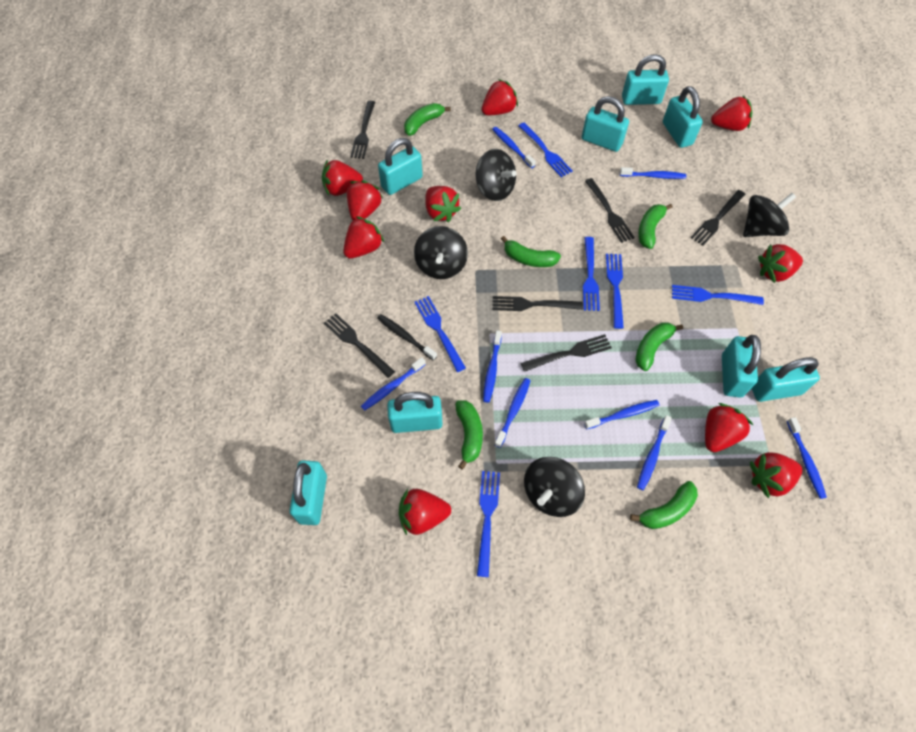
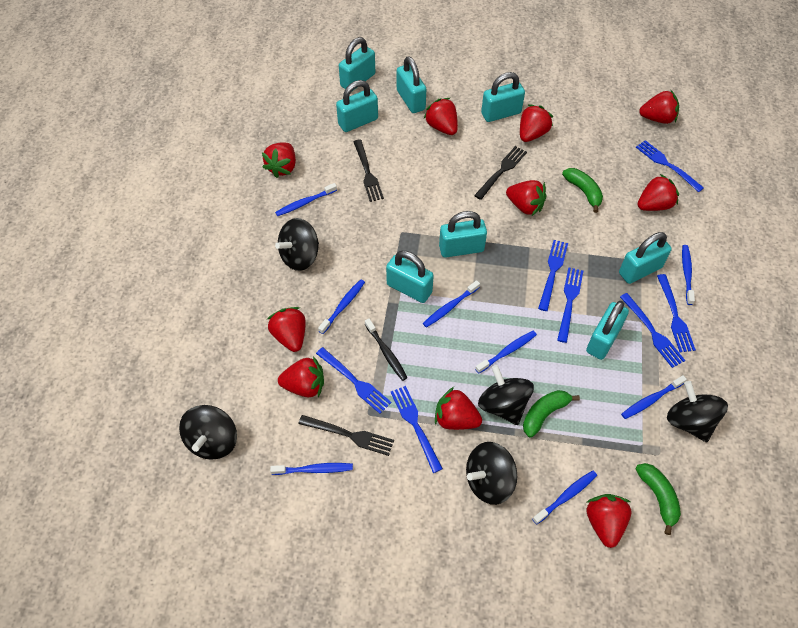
black fork: 6 -> 3
black spinning top: 4 -> 5
blue fork: 6 -> 7
green banana: 6 -> 3

